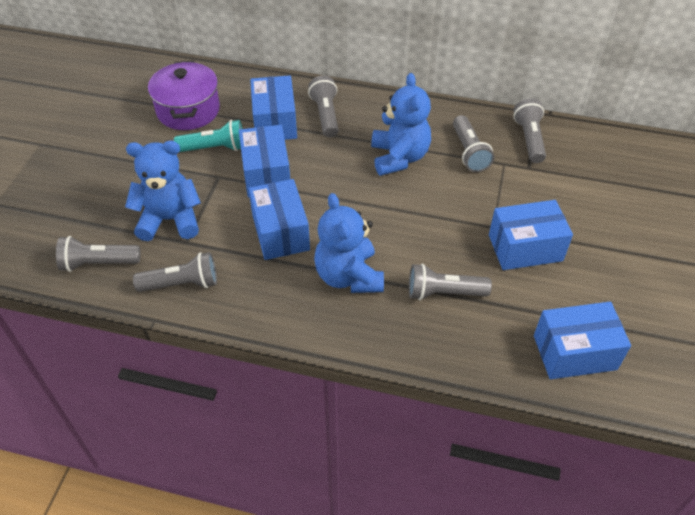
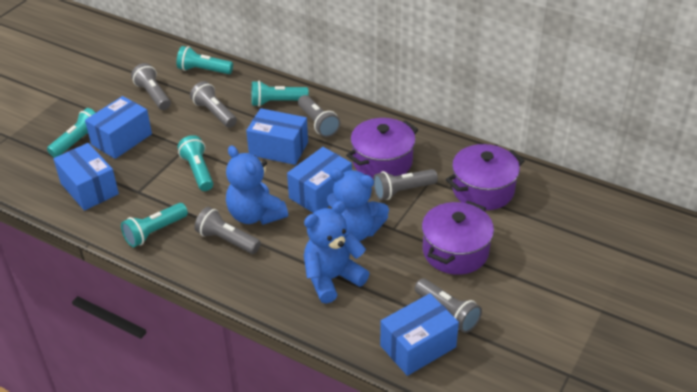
purple pot: 1 -> 3
turquoise flashlight: 1 -> 5

